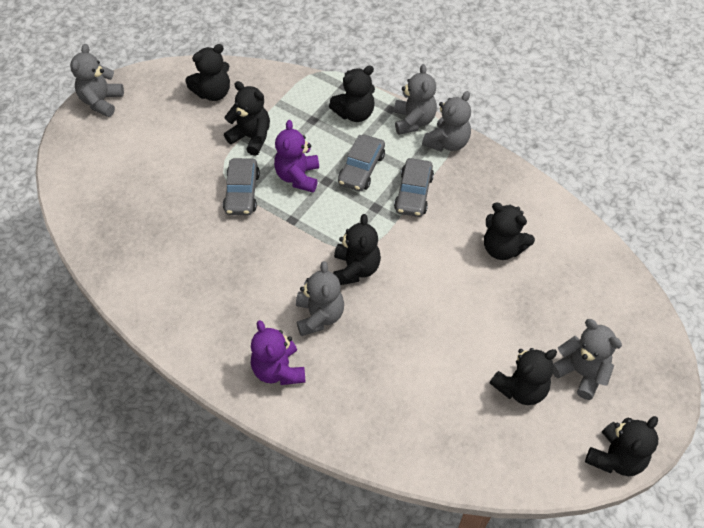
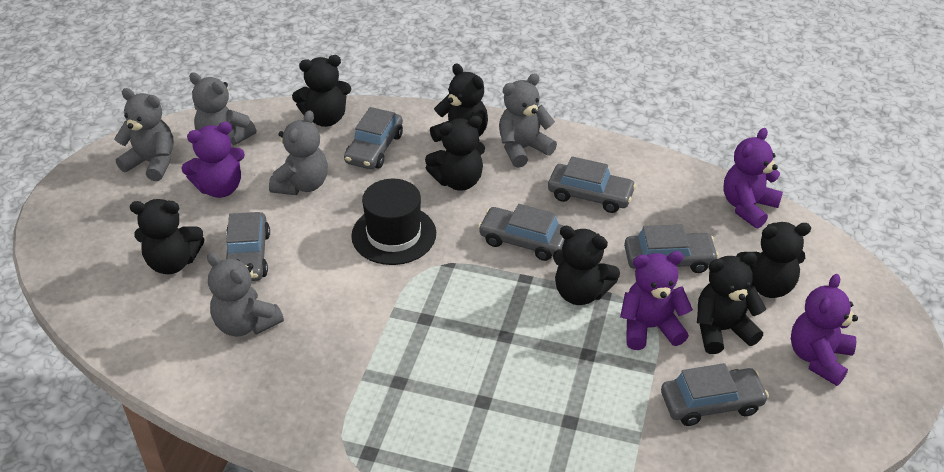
black hat: 0 -> 1
grey car: 3 -> 6
purple teddy bear: 2 -> 4

